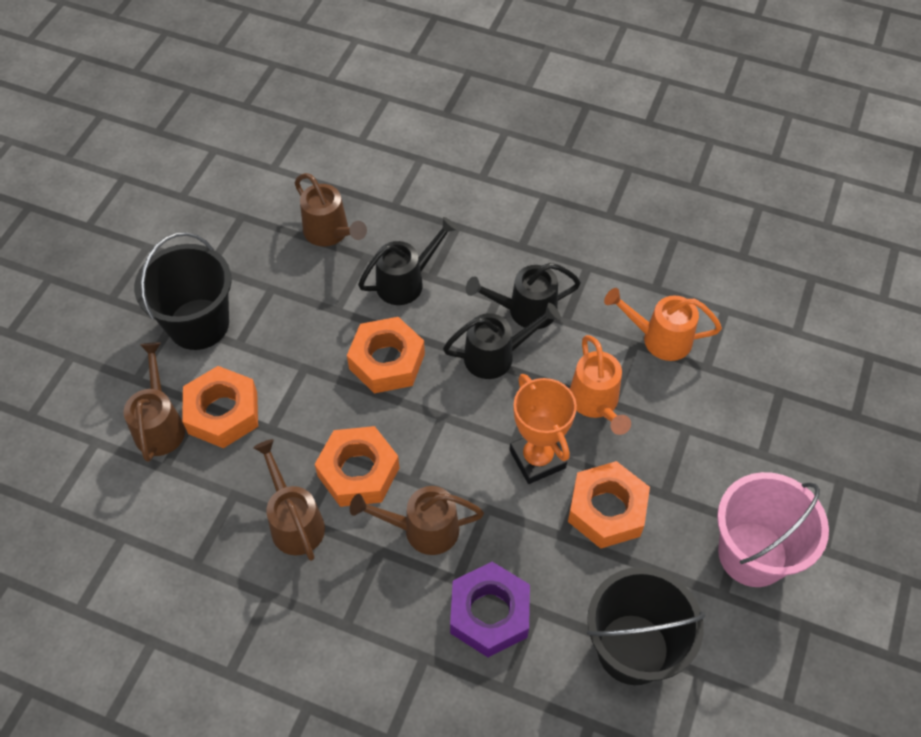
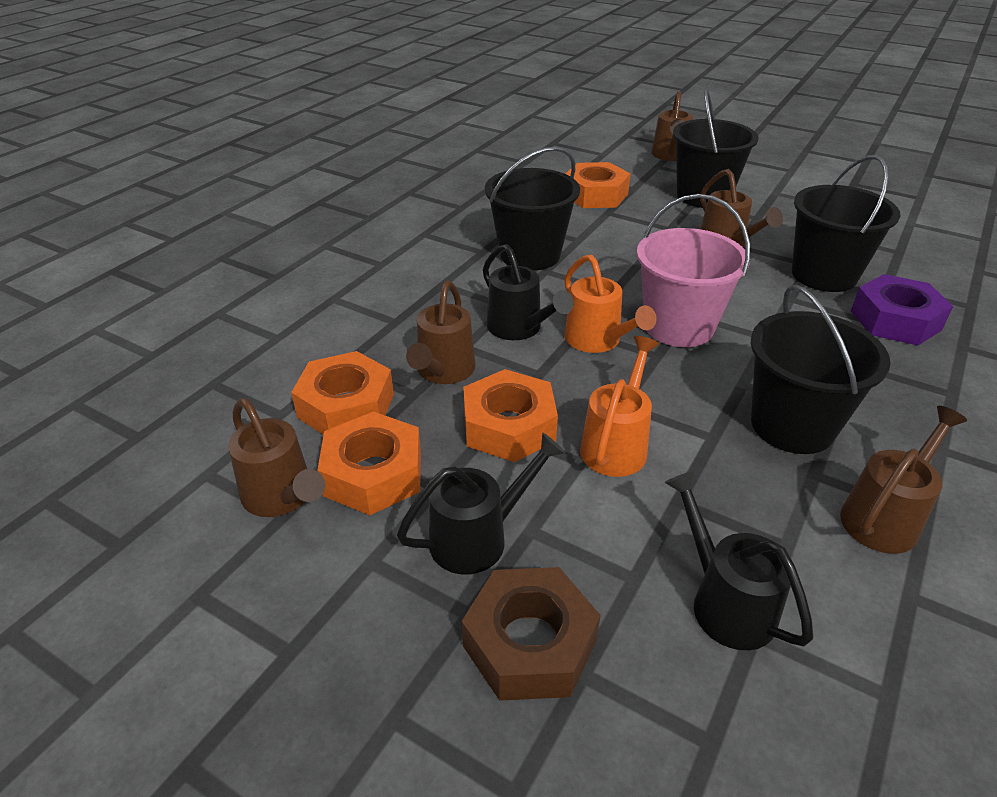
black bucket: 2 -> 4
brown nut: 0 -> 1
brown watering can: 4 -> 5
orange trophy: 1 -> 0

